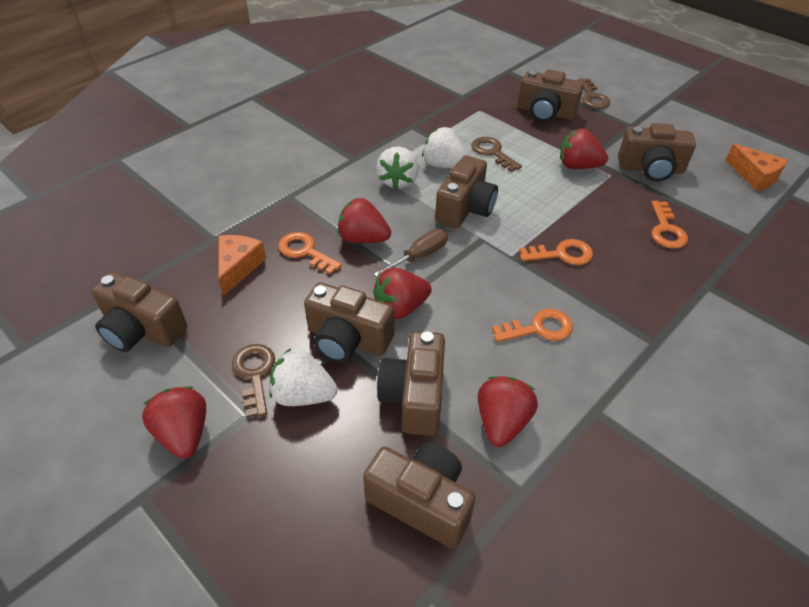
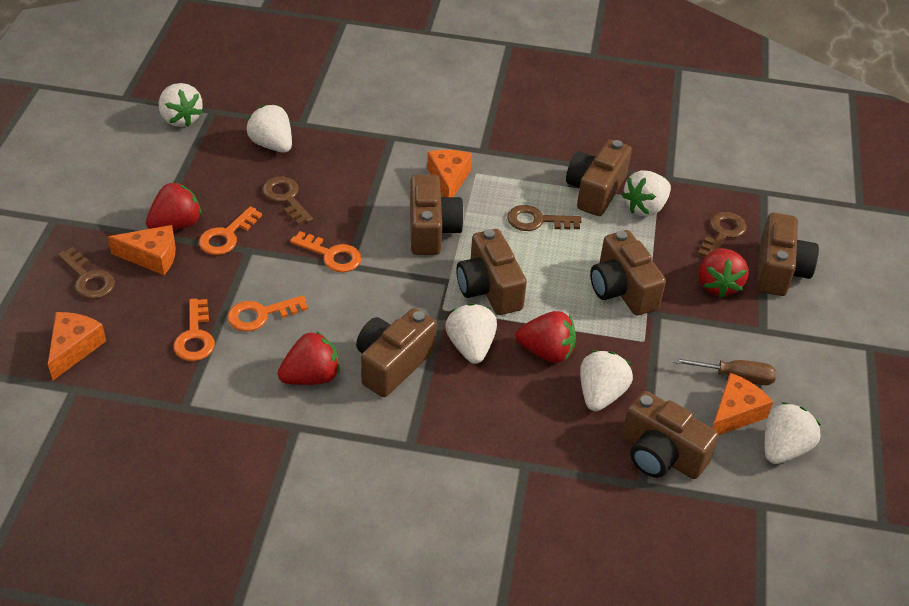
brown key: 3 -> 4
orange cheese: 2 -> 4
red strawberry: 5 -> 4
white strawberry: 3 -> 6

